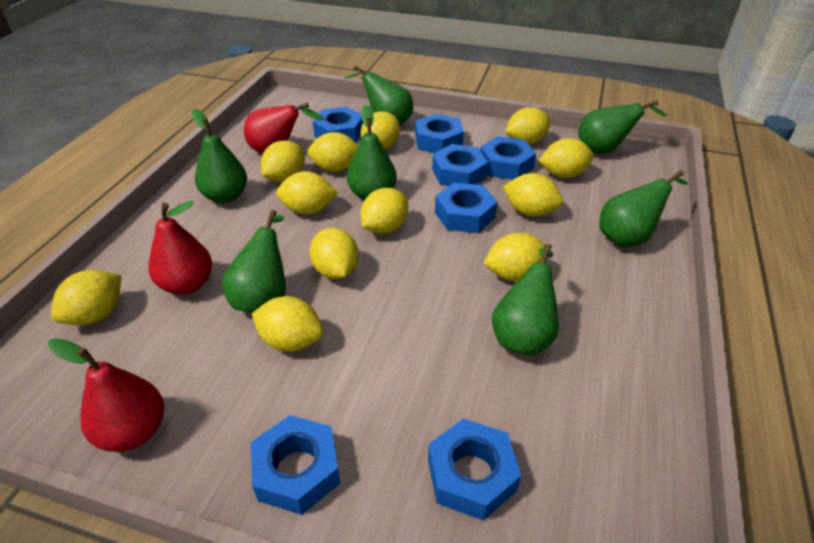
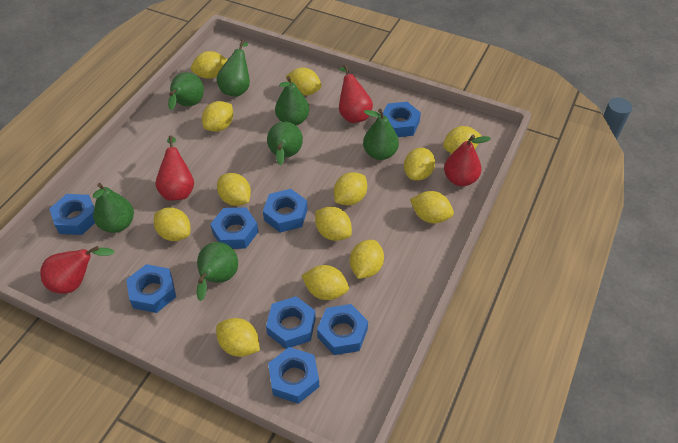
blue nut: 7 -> 8
red pear: 3 -> 4
yellow lemon: 12 -> 13

